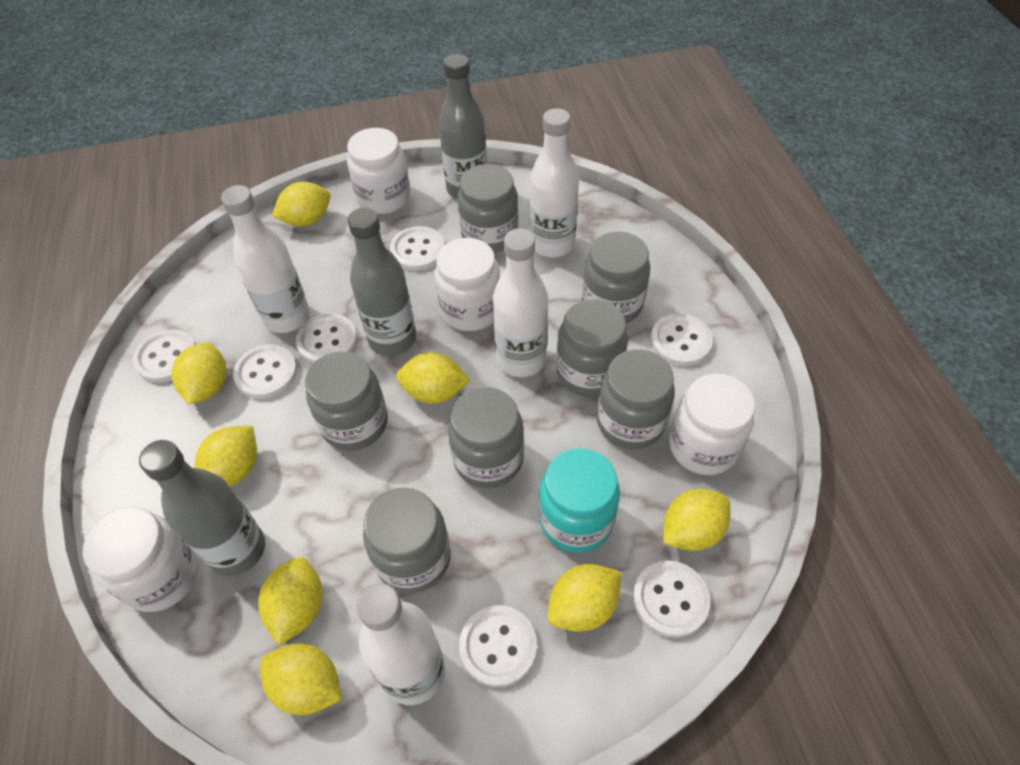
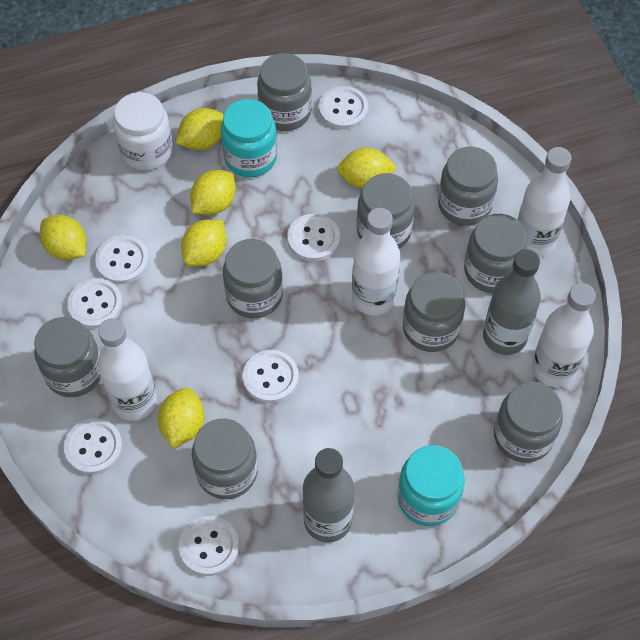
grey bottle: 3 -> 2
grey jar: 7 -> 9
turquoise jar: 1 -> 2
white jar: 4 -> 1
yellow lemon: 8 -> 6

